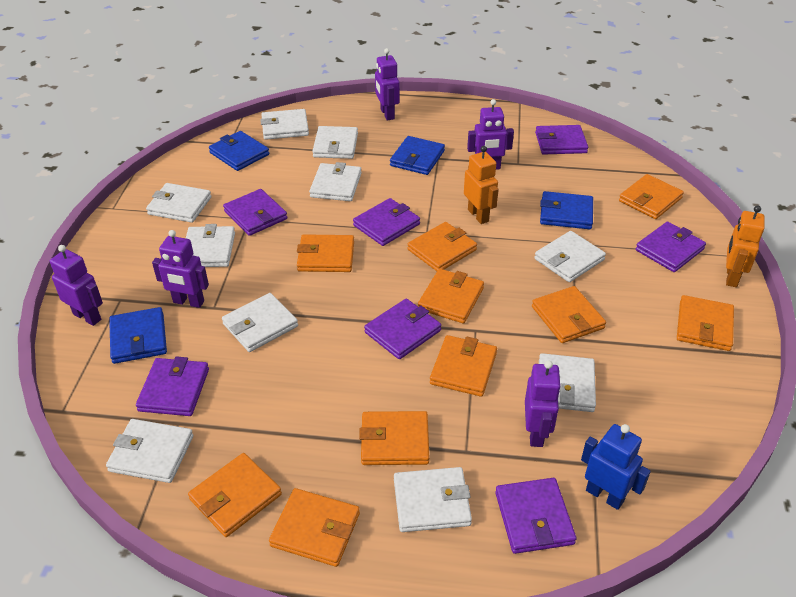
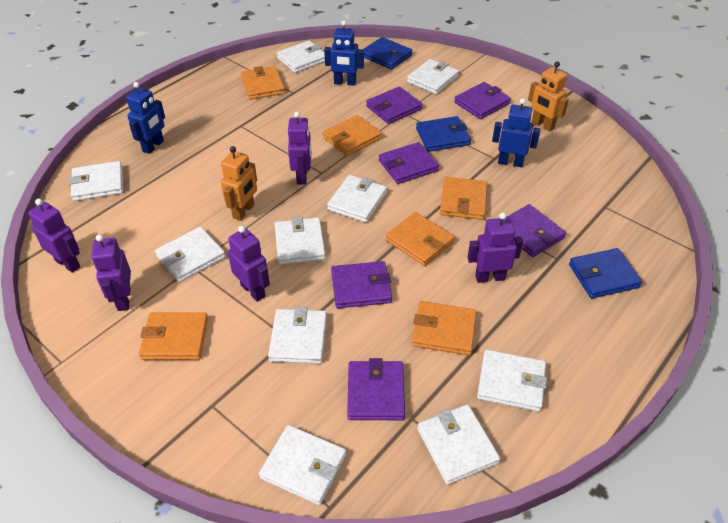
blue robot: 1 -> 3
blue wallet: 4 -> 3
orange wallet: 10 -> 6
purple wallet: 7 -> 6

